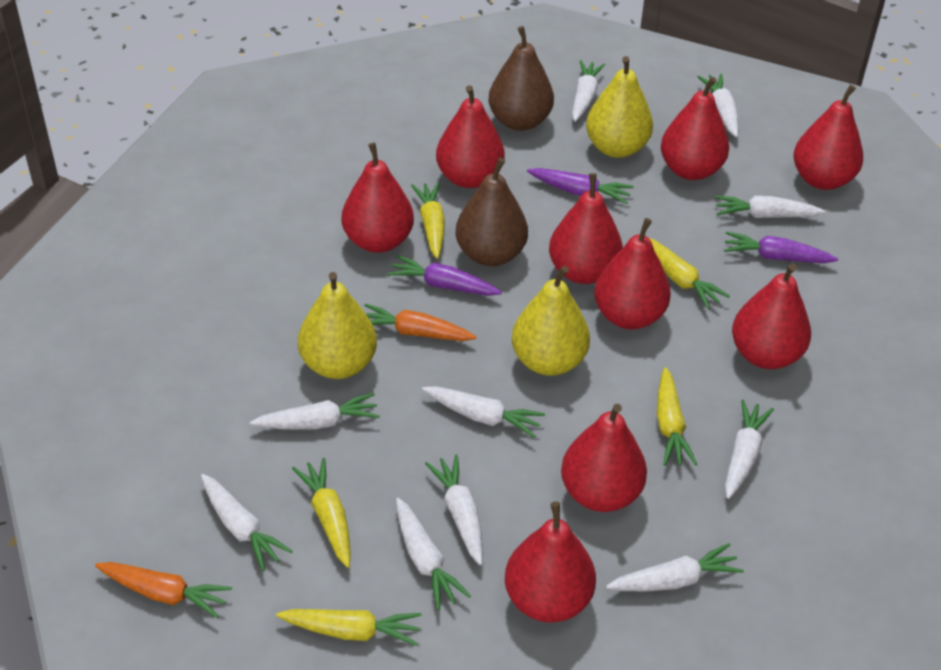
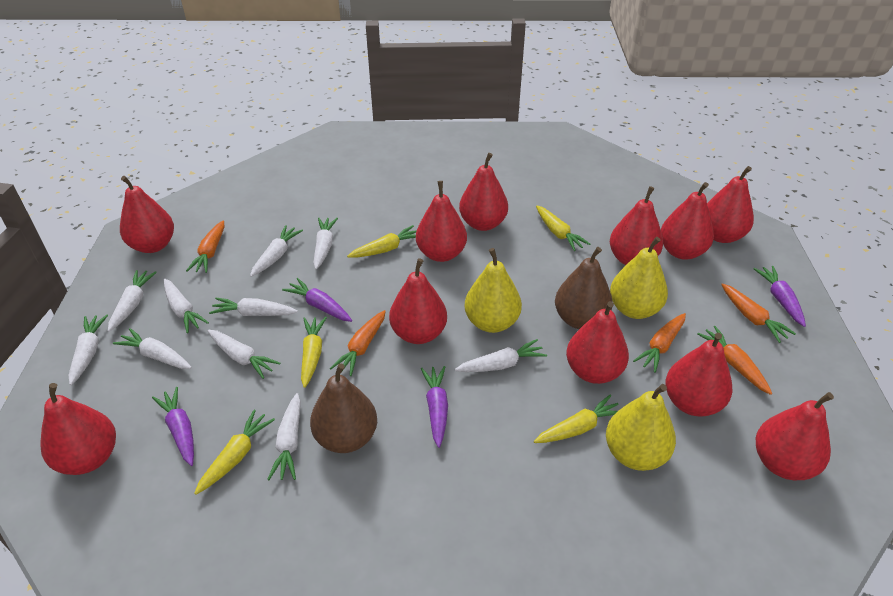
orange carrot: 2 -> 5
purple carrot: 3 -> 4
red pear: 9 -> 11

